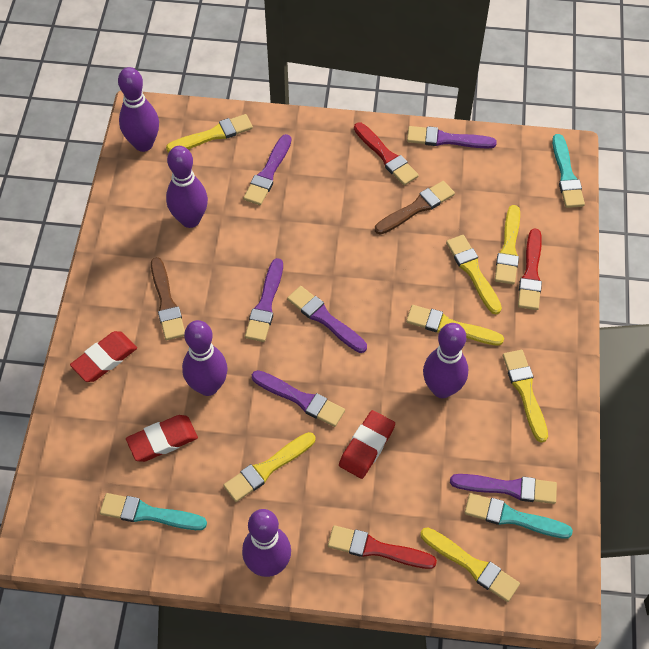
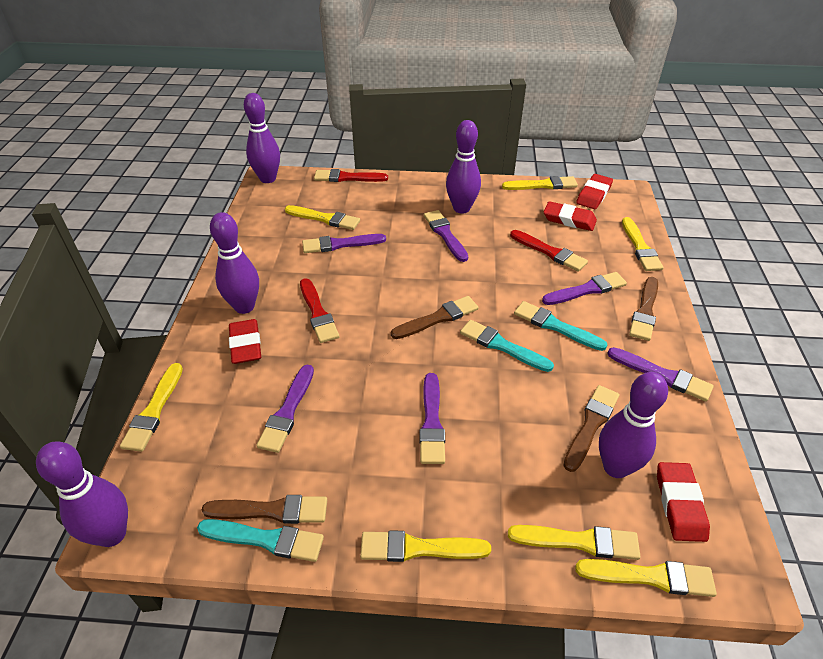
brown brush: 2 -> 4
red eraser: 3 -> 4

